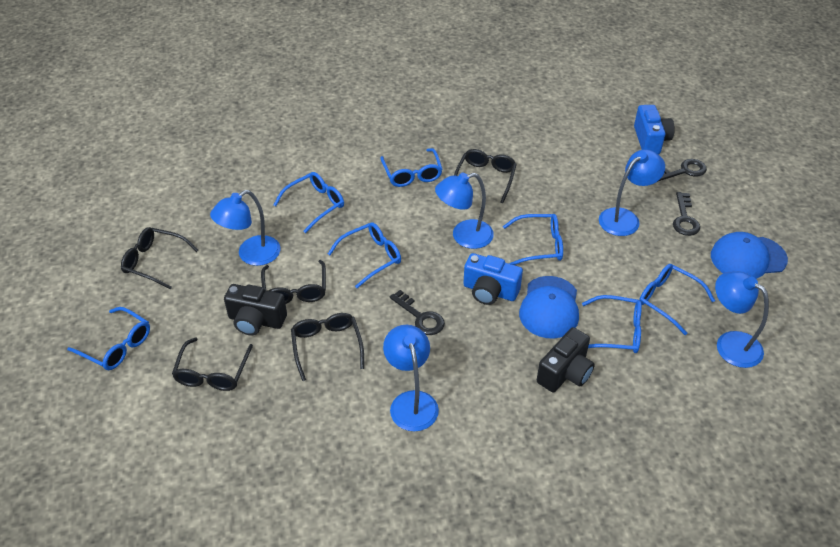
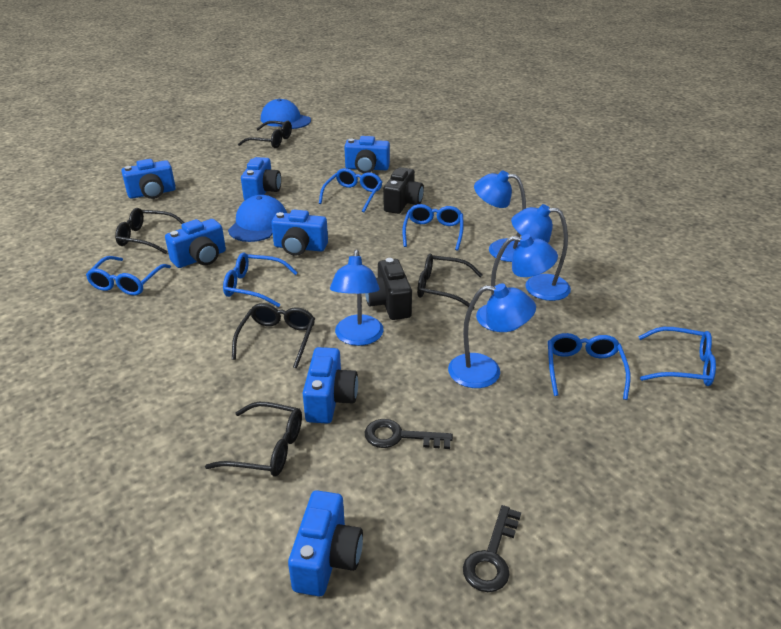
black key: 3 -> 2
blue camera: 2 -> 7
blue glasses: 7 -> 6

